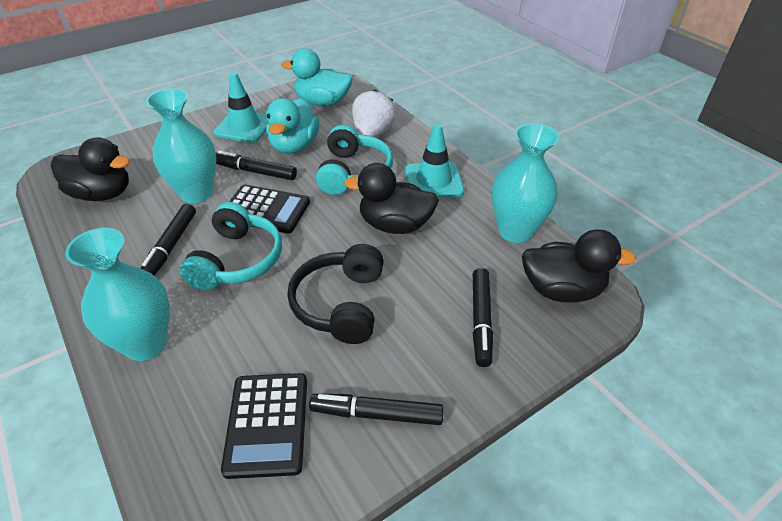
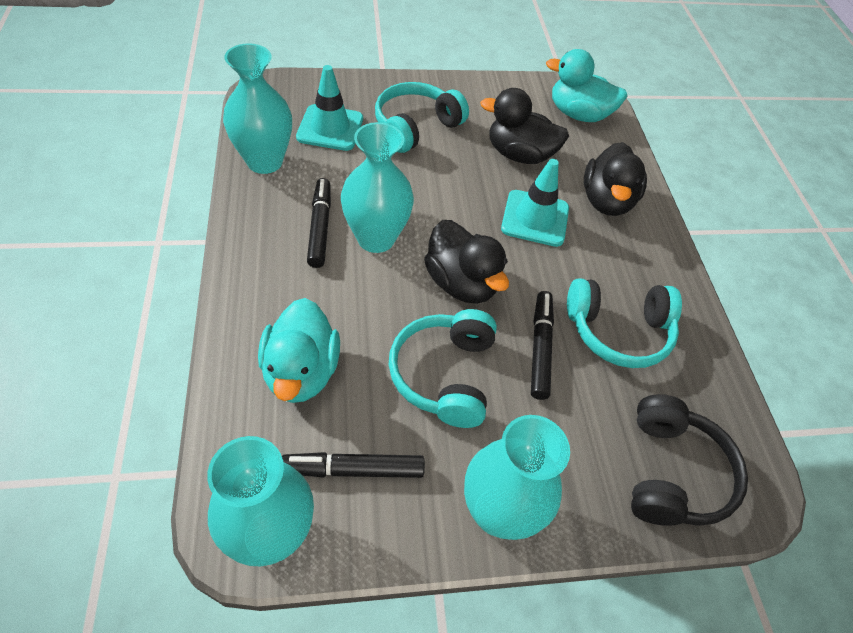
black calculator: 2 -> 0
black marker: 4 -> 3
turquoise headphones: 2 -> 3
turquoise vase: 3 -> 4
white strawberry: 1 -> 0

